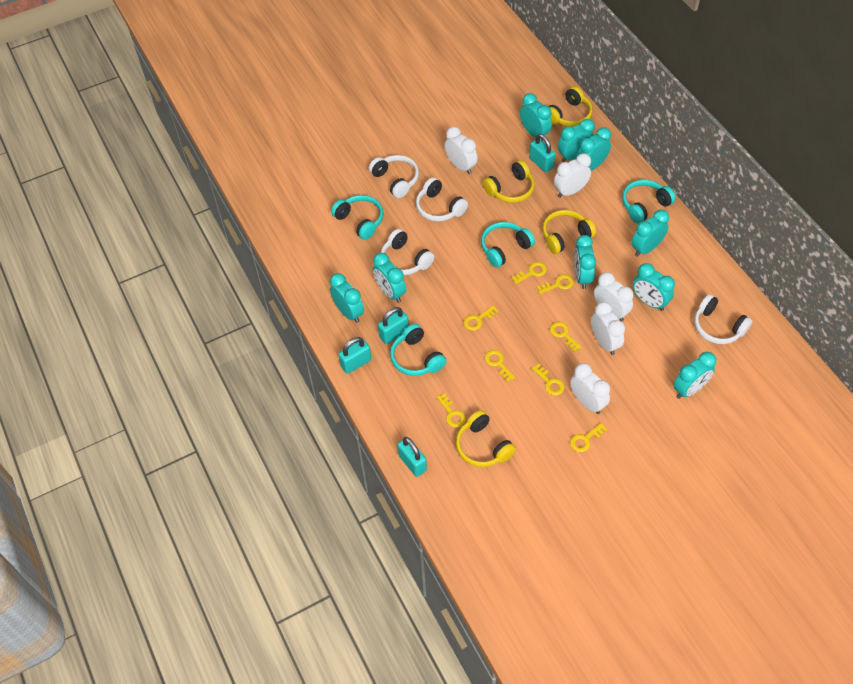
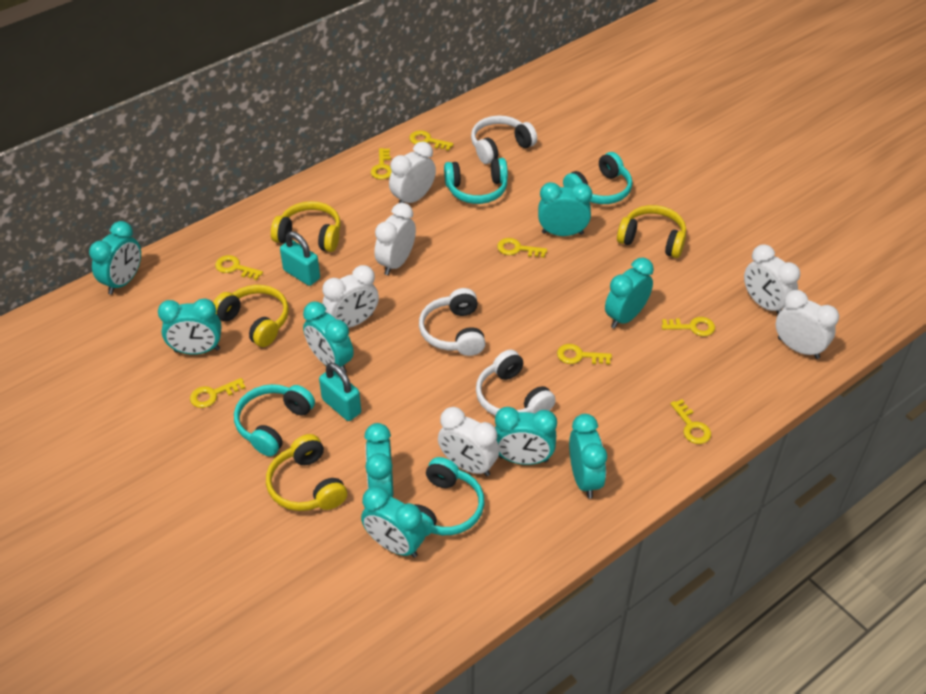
turquoise padlock: 4 -> 2
white clock: 5 -> 6
white headphones: 4 -> 3

